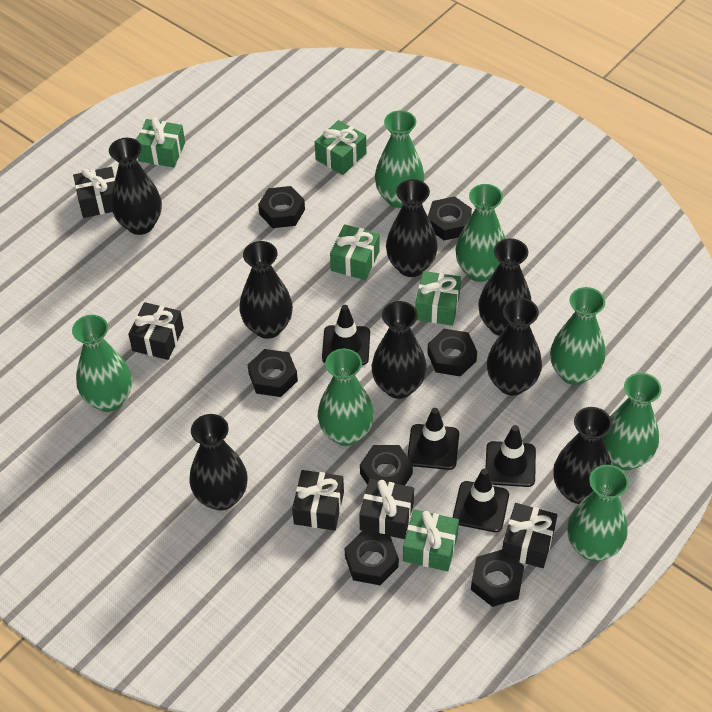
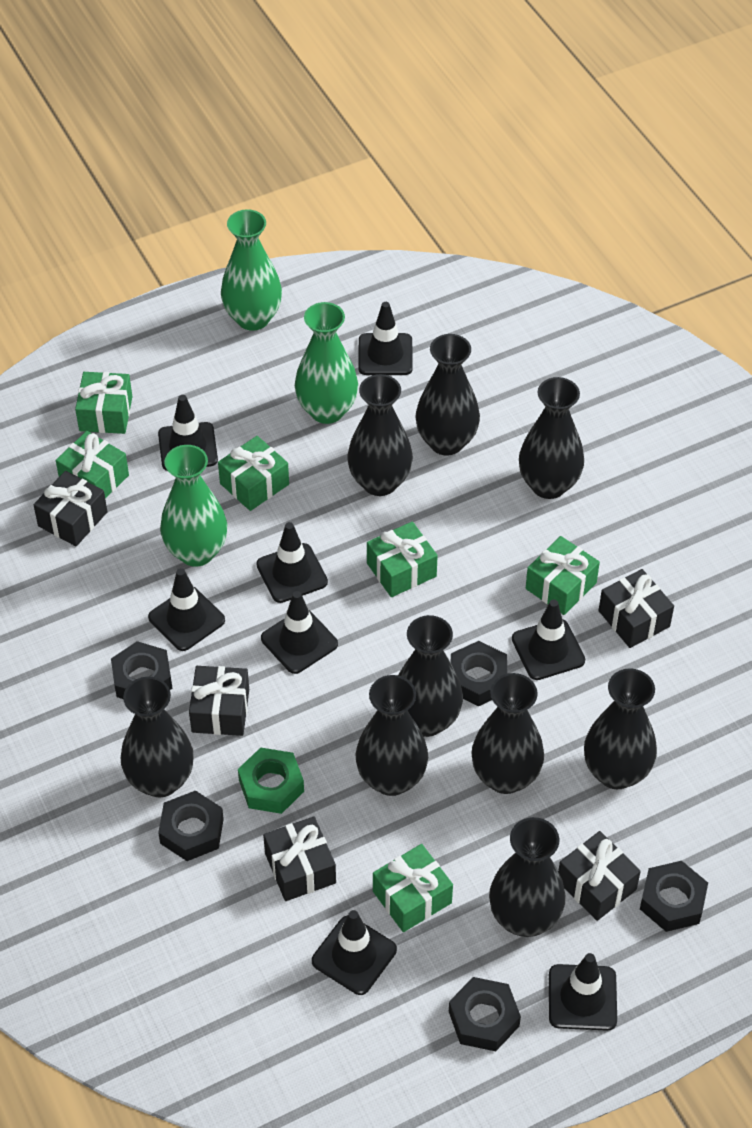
black nut: 7 -> 5
black traffic cone: 4 -> 8
black vase: 8 -> 9
green gift: 5 -> 6
green nut: 0 -> 1
green vase: 7 -> 3

